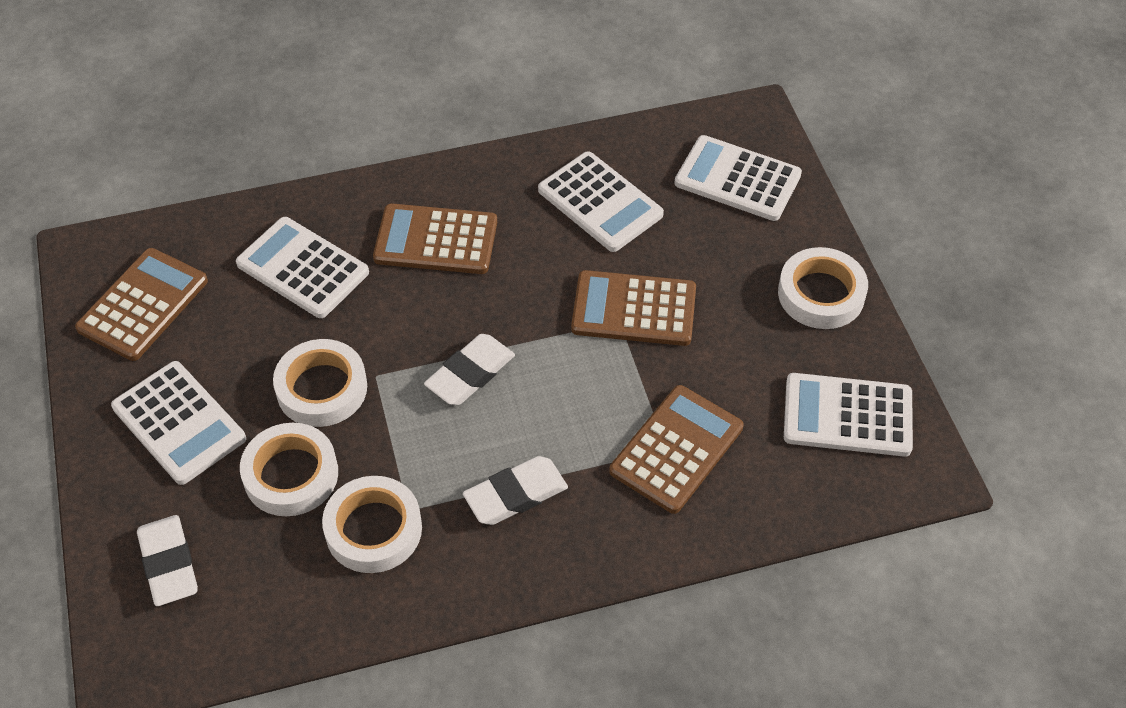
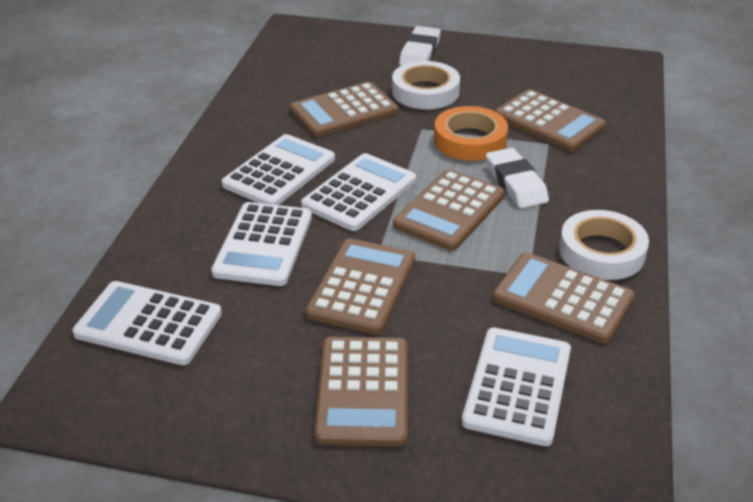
brown calculator: 4 -> 6
orange tape: 0 -> 1
white eraser: 3 -> 2
white tape: 4 -> 2

